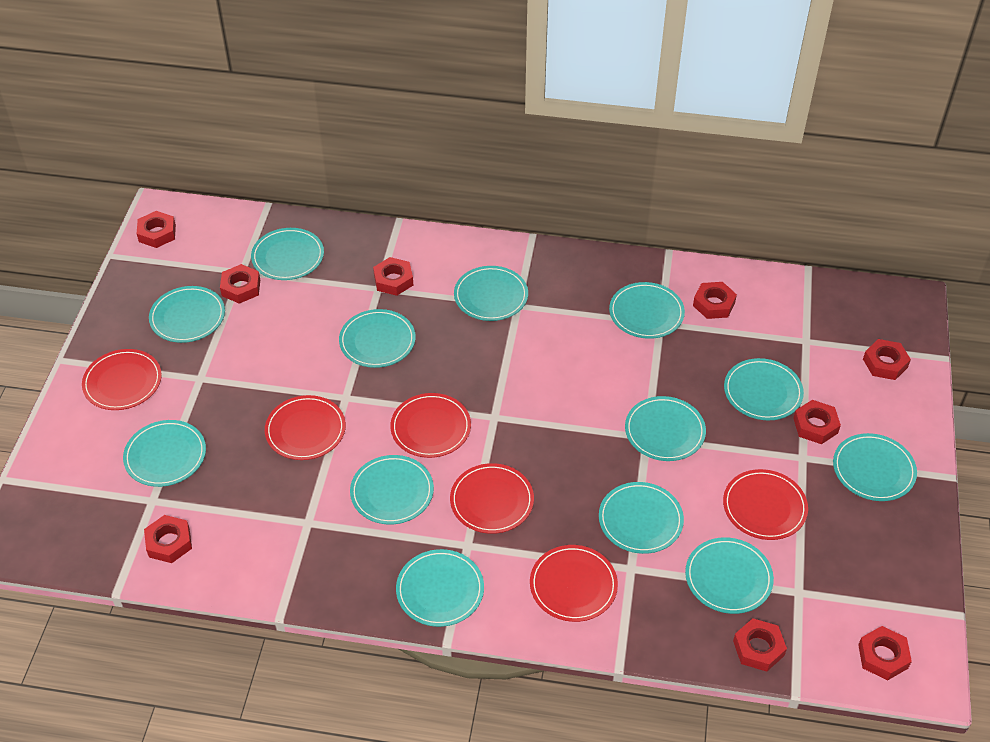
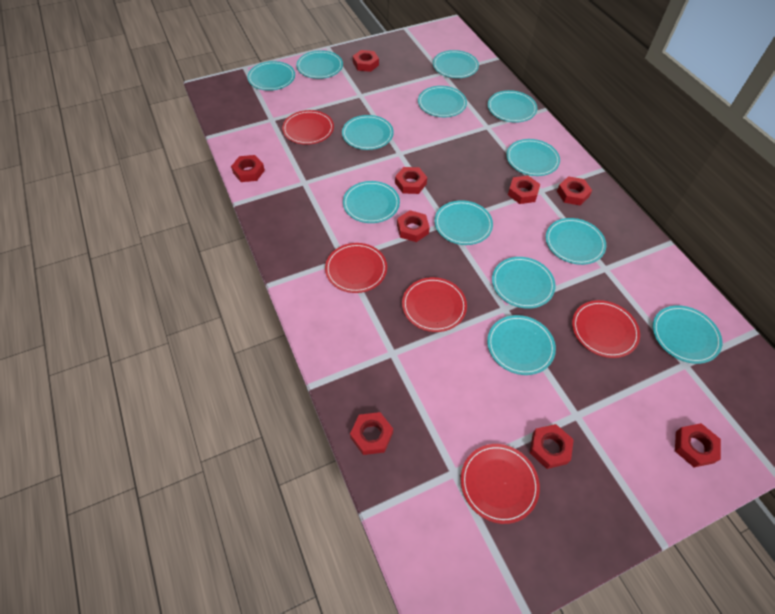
red plate: 6 -> 5

